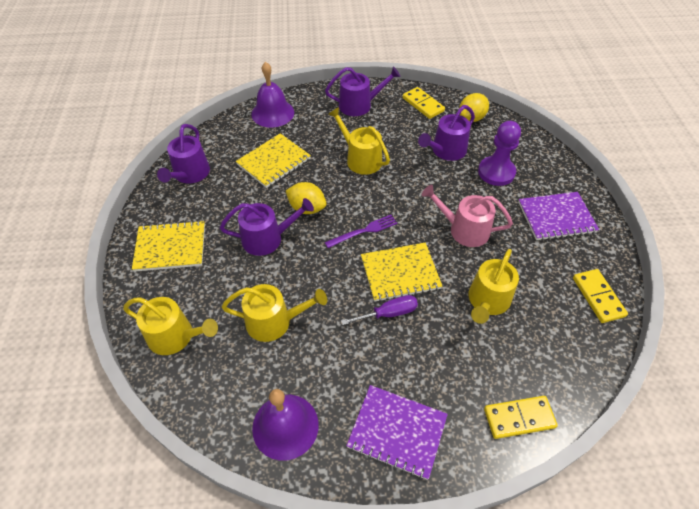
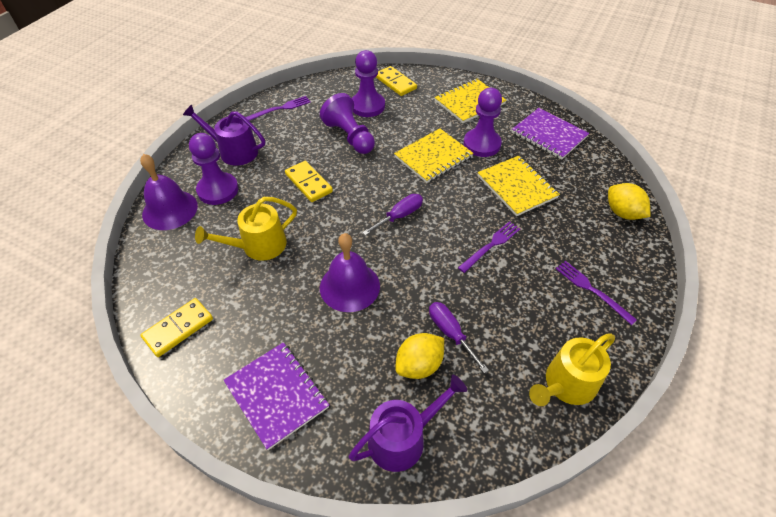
pink watering can: 1 -> 0
purple fork: 1 -> 3
purple pawn: 1 -> 4
purple screwdriver: 1 -> 2
purple watering can: 4 -> 2
yellow watering can: 4 -> 2

